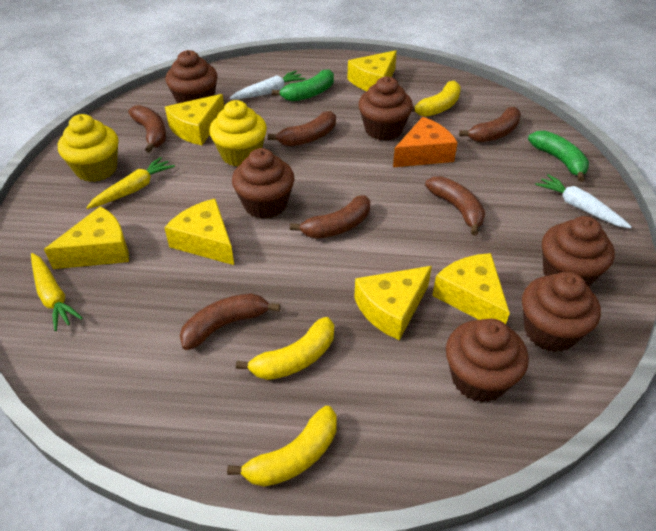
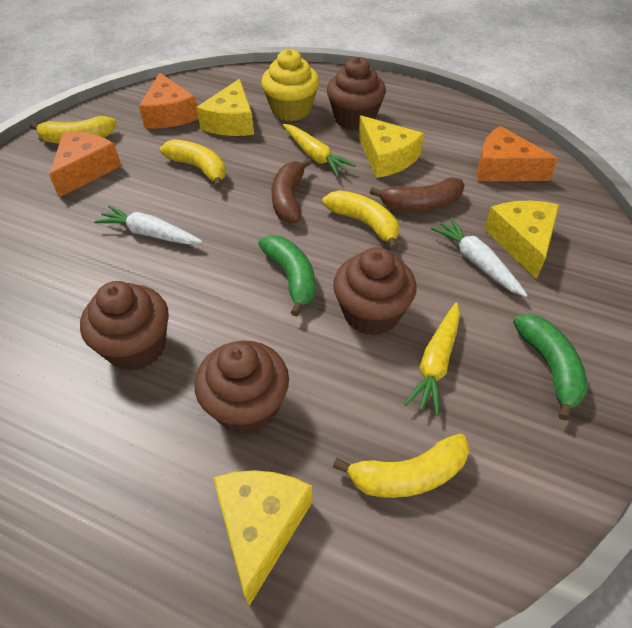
brown banana: 6 -> 2
brown cupcake: 6 -> 4
orange cheese: 1 -> 3
yellow banana: 3 -> 4
yellow cheese: 6 -> 4
yellow cupcake: 2 -> 1

